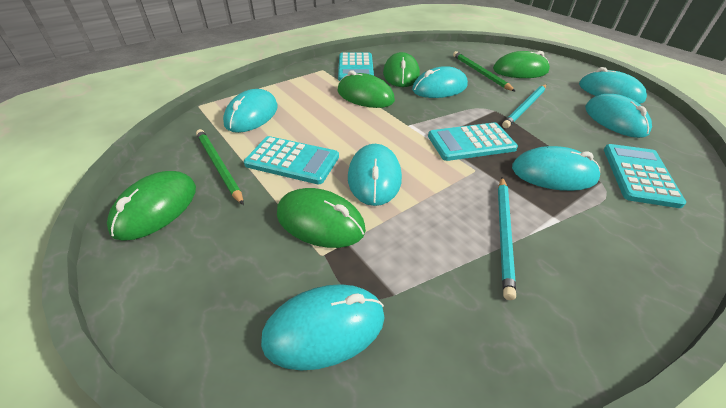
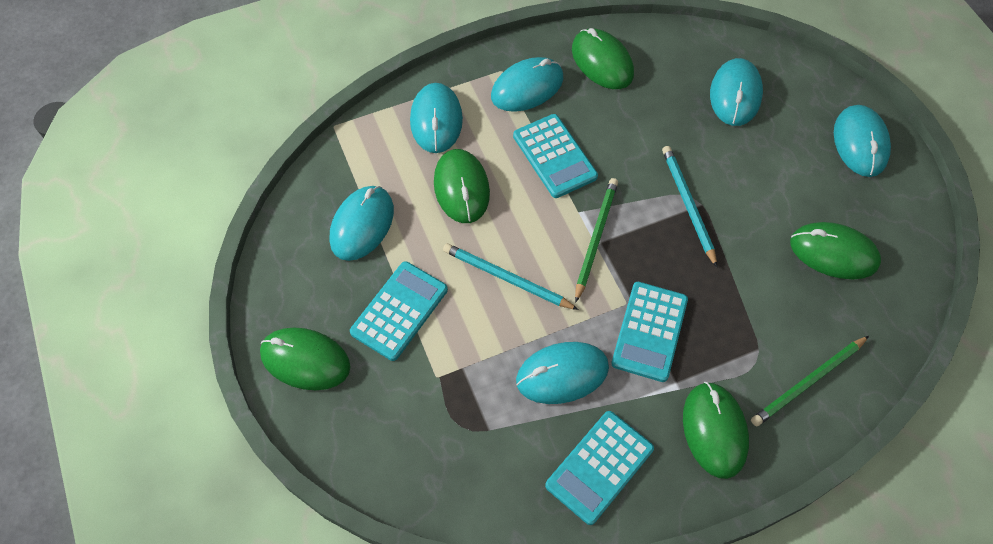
turquoise mouse: 7 -> 6

